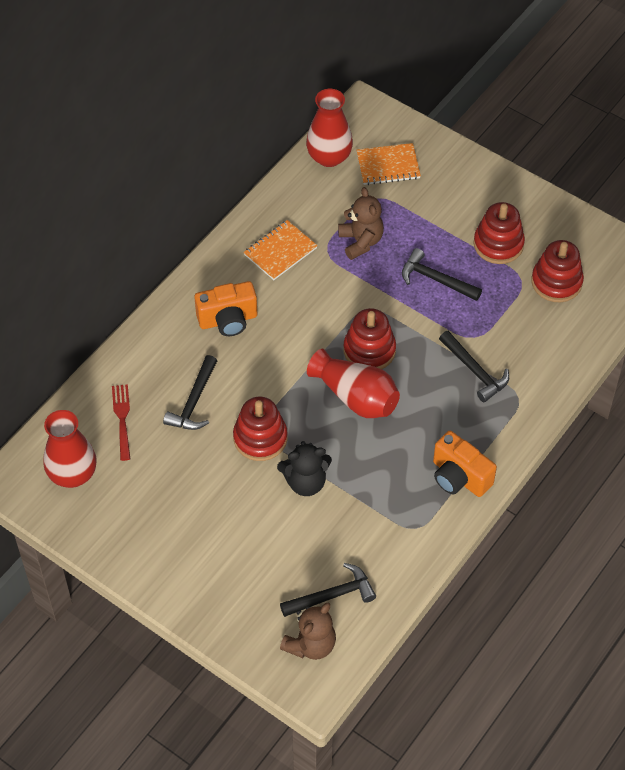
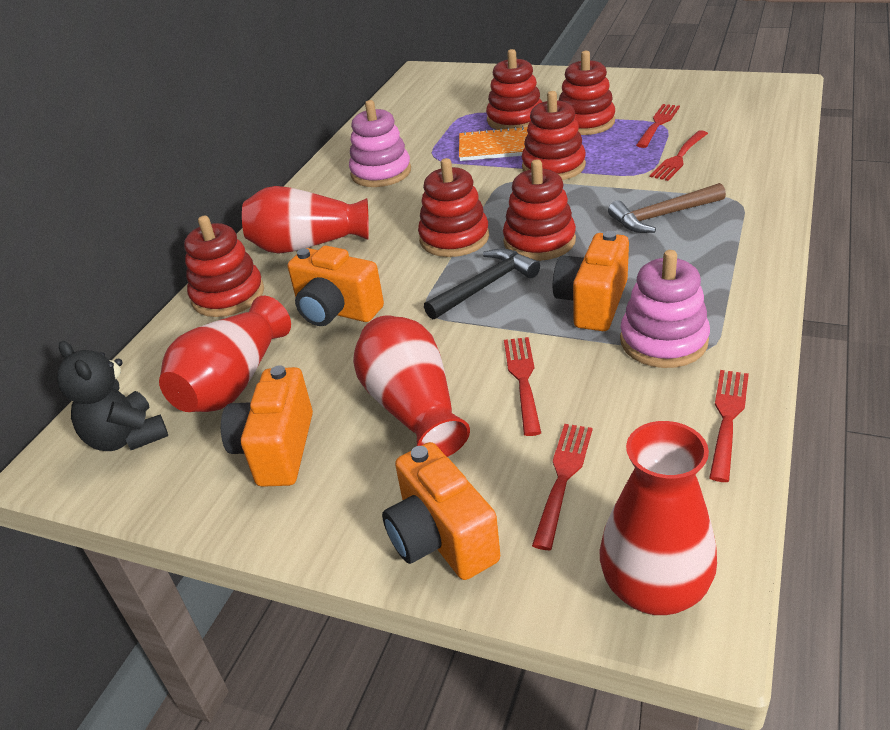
black hammer: 4 -> 1
brown hammer: 0 -> 1
brown teddy bear: 2 -> 0
orange camera: 2 -> 4
orange notebook: 2 -> 1
pink stacking toy: 0 -> 2
red fork: 1 -> 5
red stacking toy: 4 -> 6
red vase: 3 -> 4

